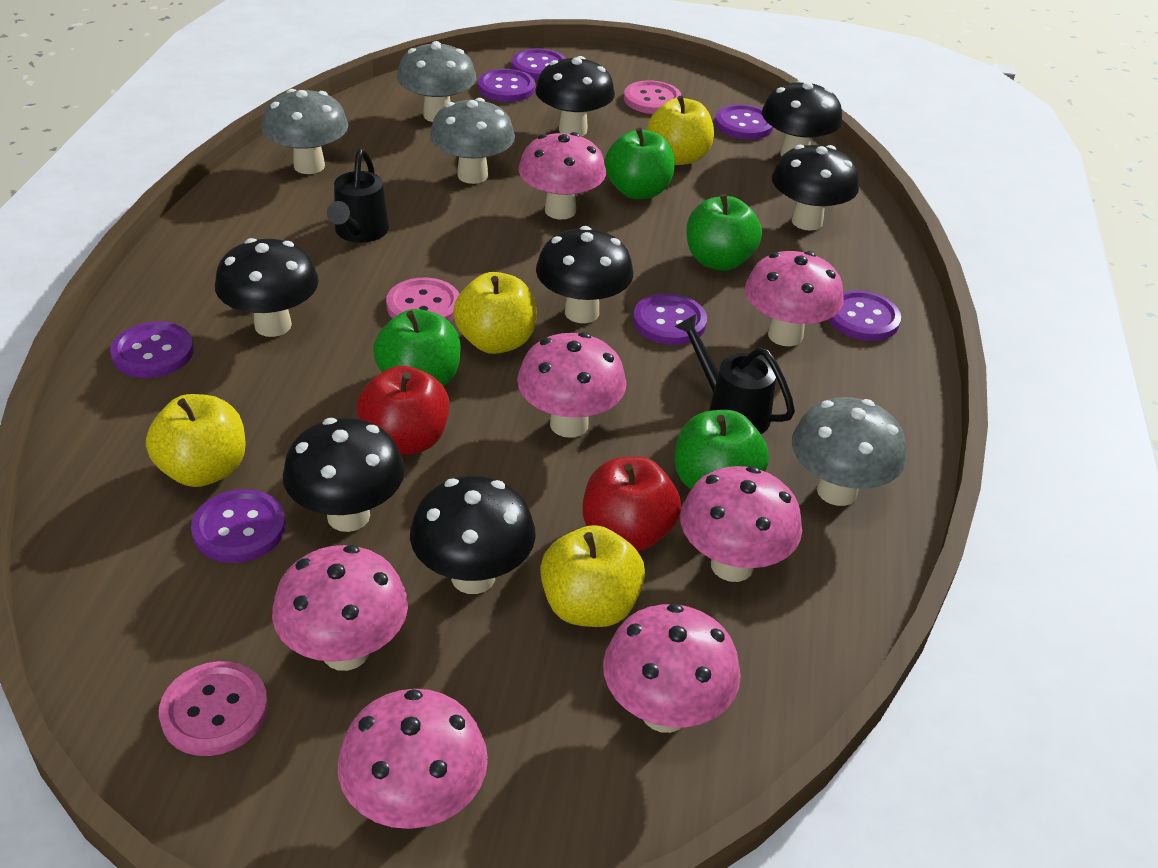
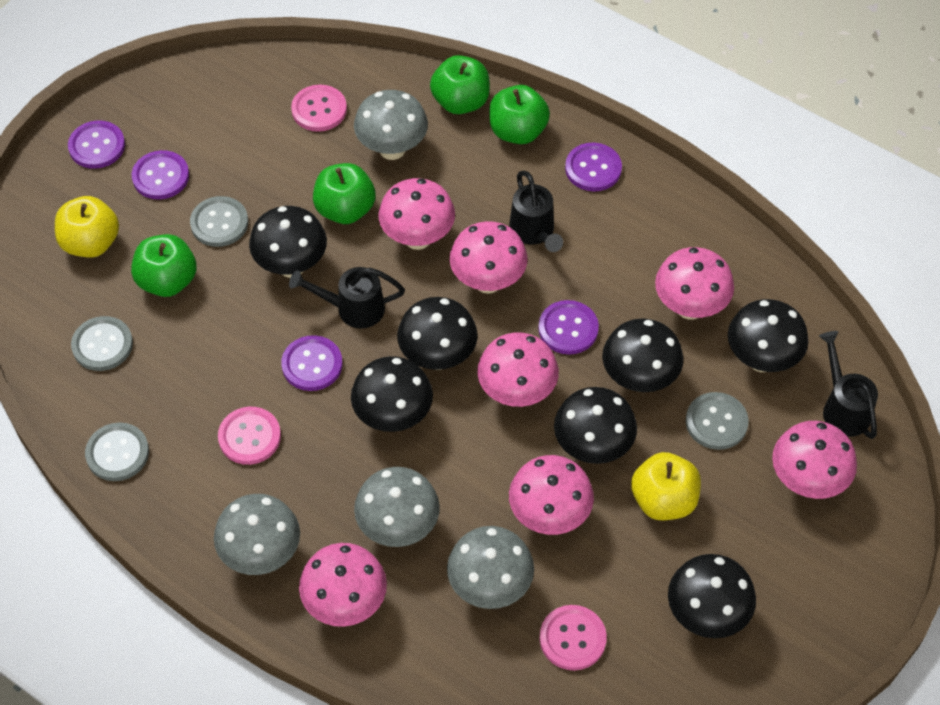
black watering can: 2 -> 3
grey button: 0 -> 4
purple button: 7 -> 5
red apple: 2 -> 0
yellow apple: 4 -> 2

